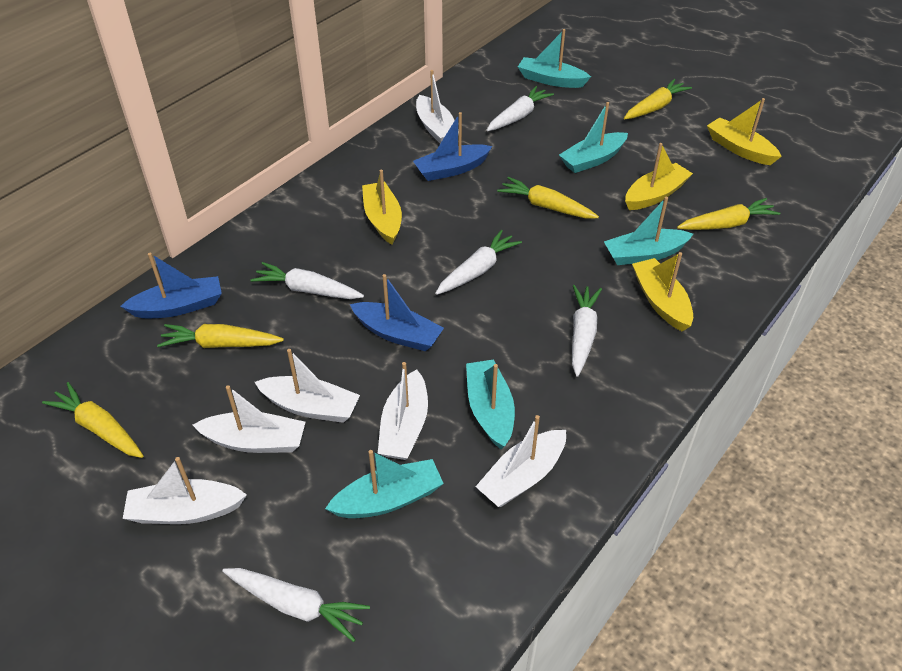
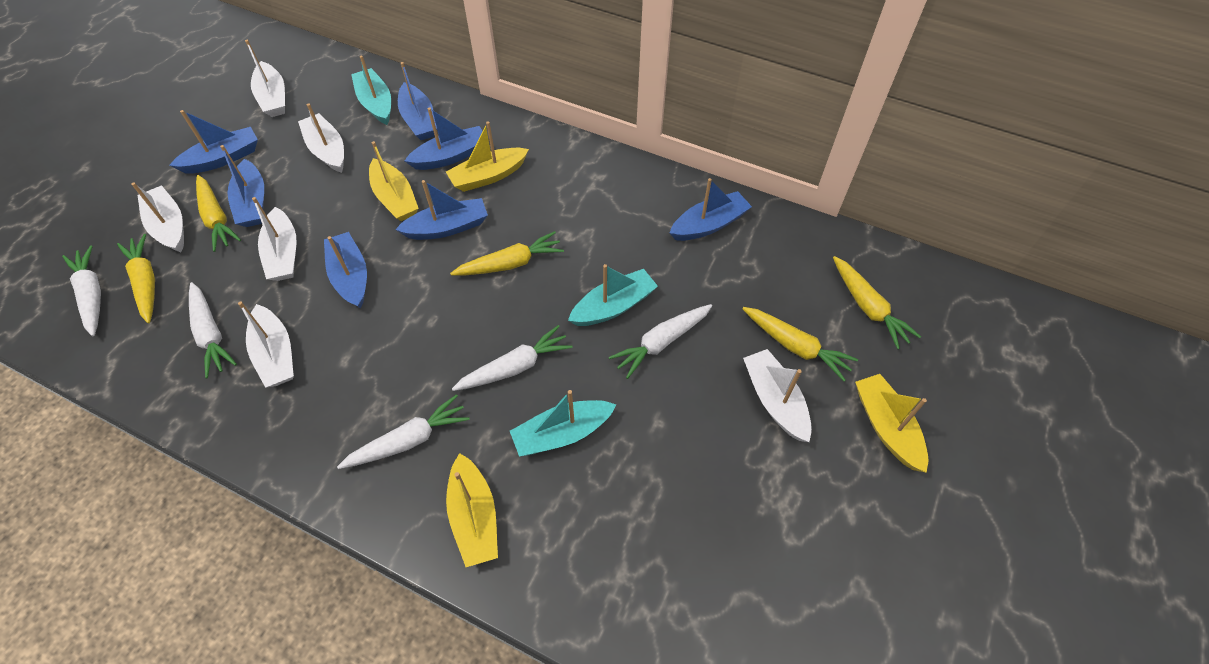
blue boat: 3 -> 7
turquoise boat: 5 -> 3

